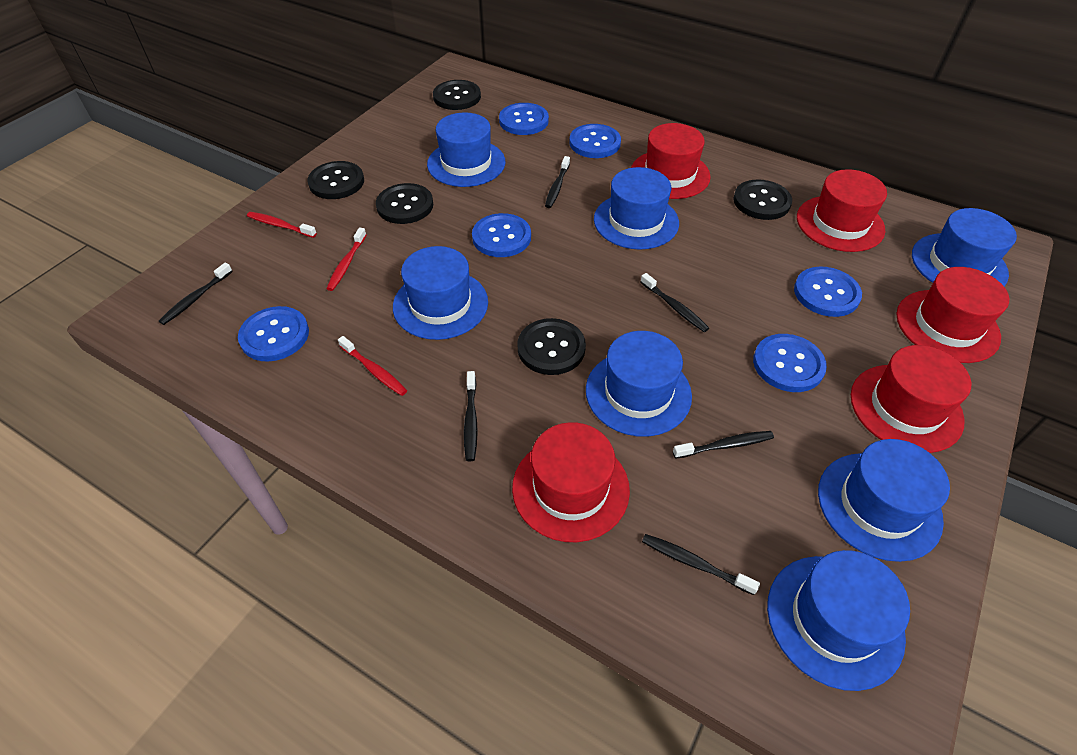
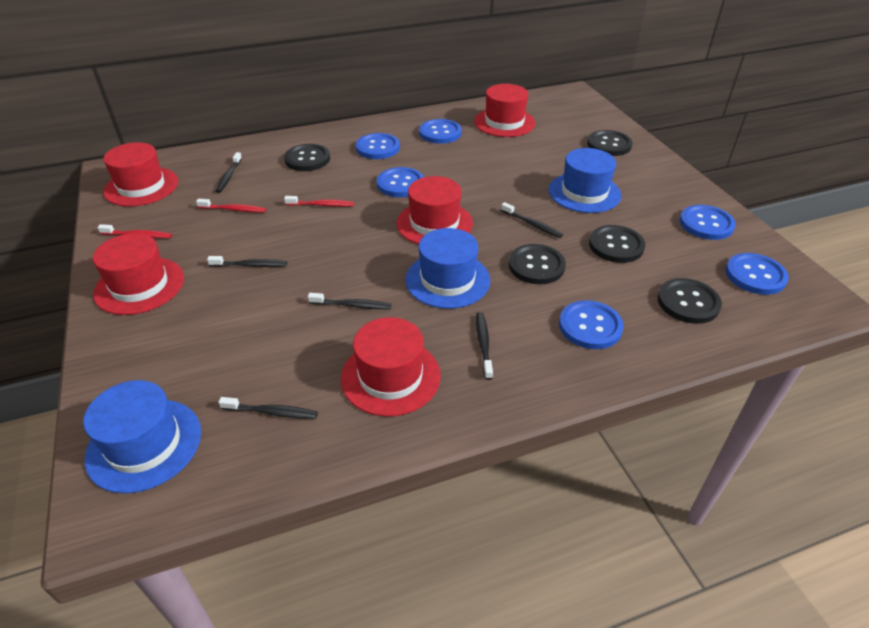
blue hat: 7 -> 3

